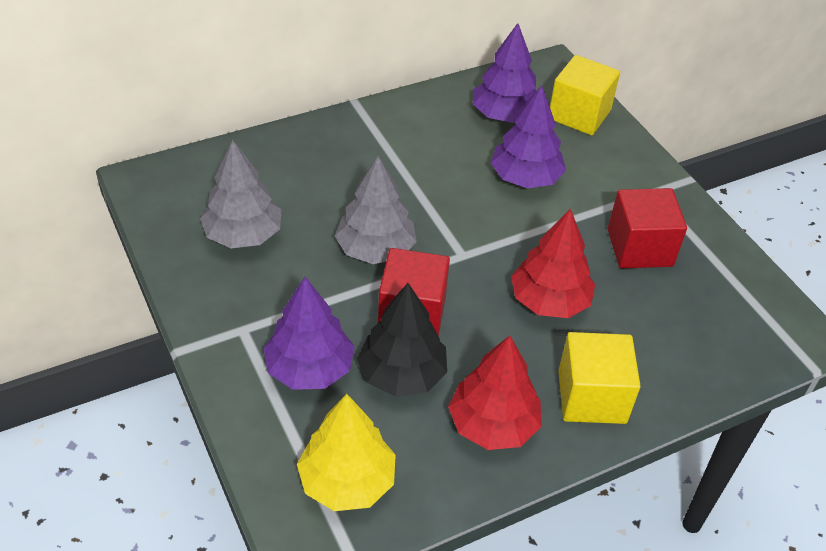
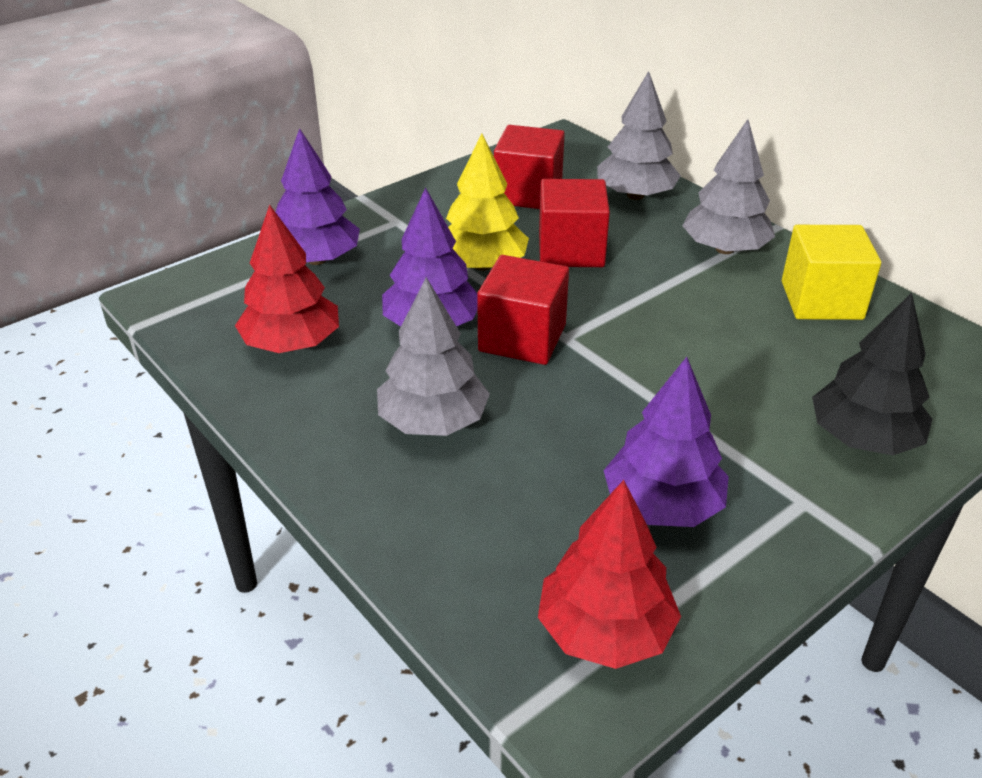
grey tree: 2 -> 3
red cube: 2 -> 3
yellow cube: 2 -> 1

